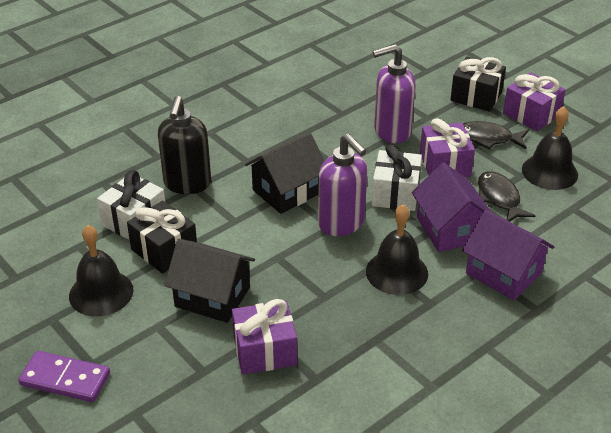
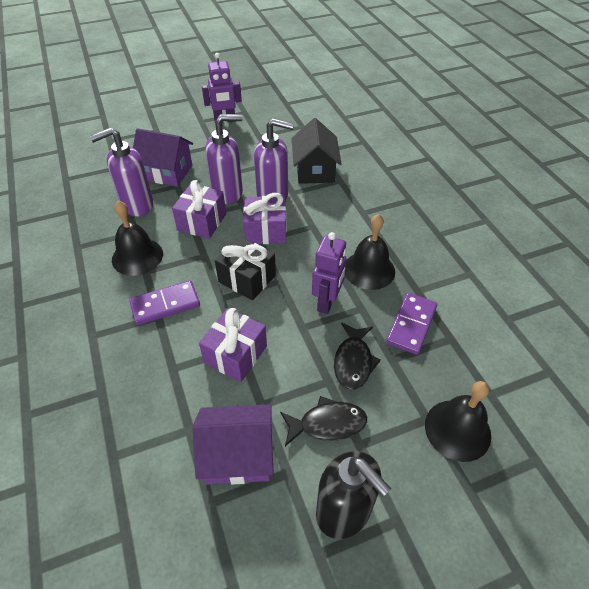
black gift: 2 -> 1
black house: 2 -> 1
purple domino: 1 -> 2
purple robot: 0 -> 2
purple soap dispenser: 2 -> 3
white gift: 2 -> 0

